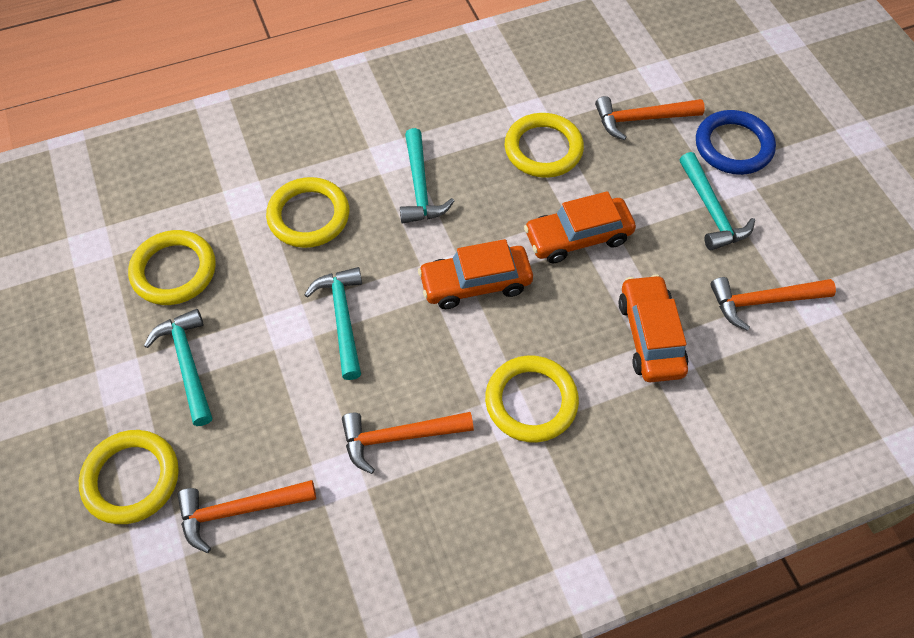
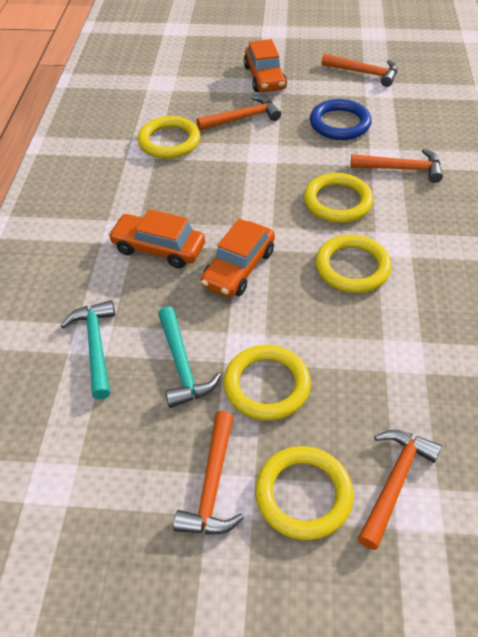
orange hammer: 4 -> 5
turquoise hammer: 4 -> 2

